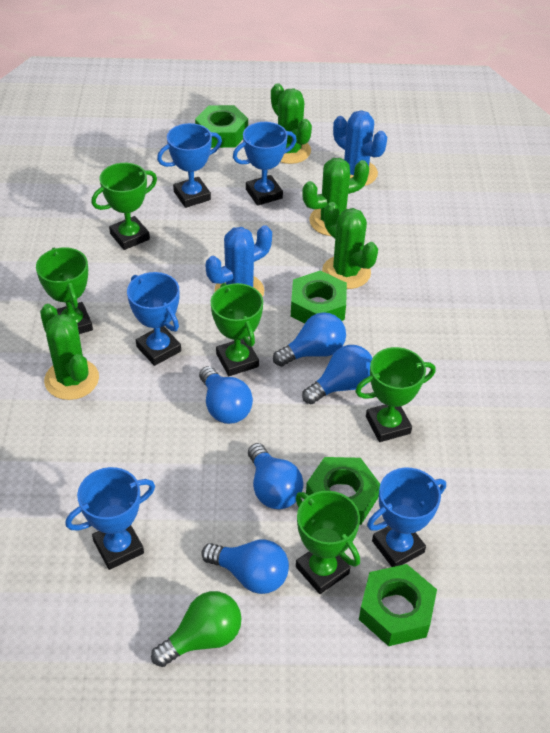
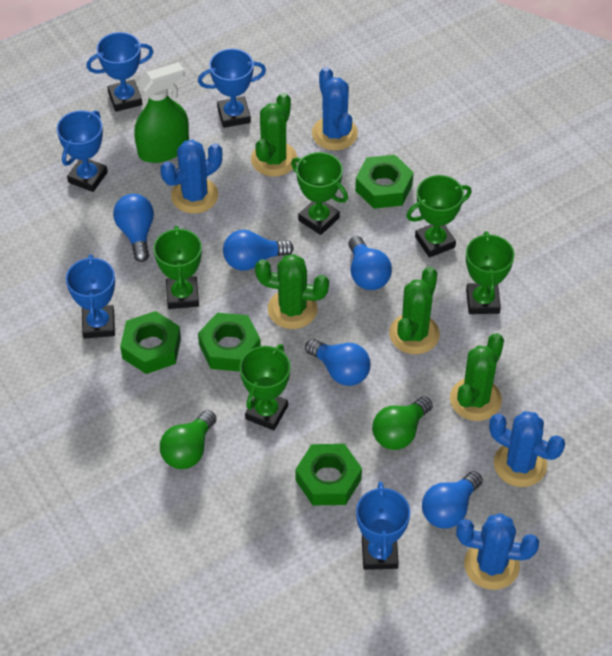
blue cactus: 2 -> 4
green light bulb: 1 -> 2
green spray bottle: 0 -> 1

